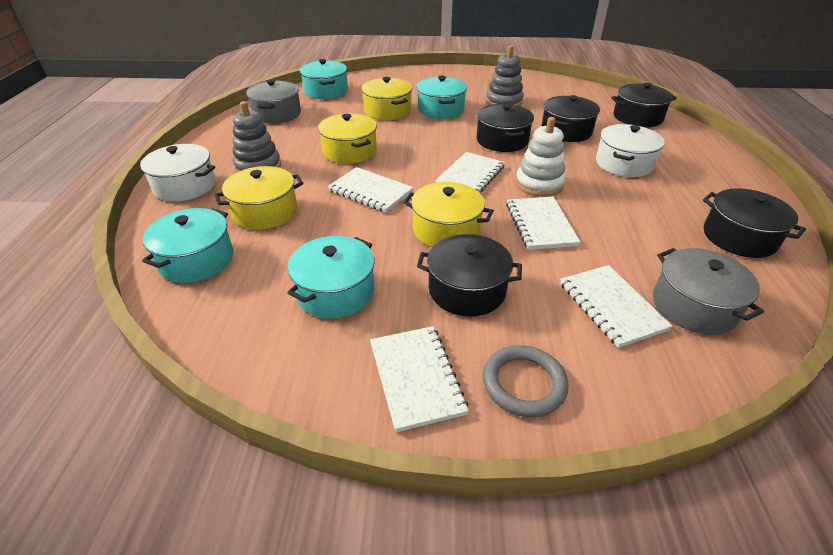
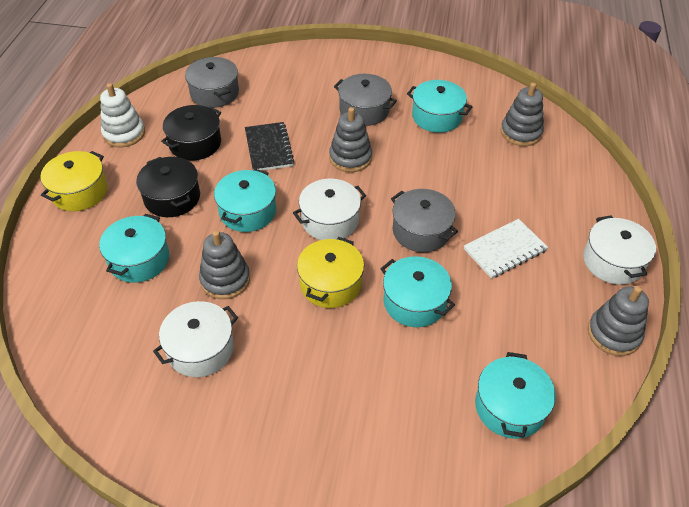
black notebook: 0 -> 1
black pot: 5 -> 2
grey pot: 2 -> 3
grey ring: 1 -> 0
grey stacking toy: 2 -> 4
turquoise pot: 4 -> 5
white notebook: 5 -> 1
white pot: 2 -> 3
yellow pot: 4 -> 2

